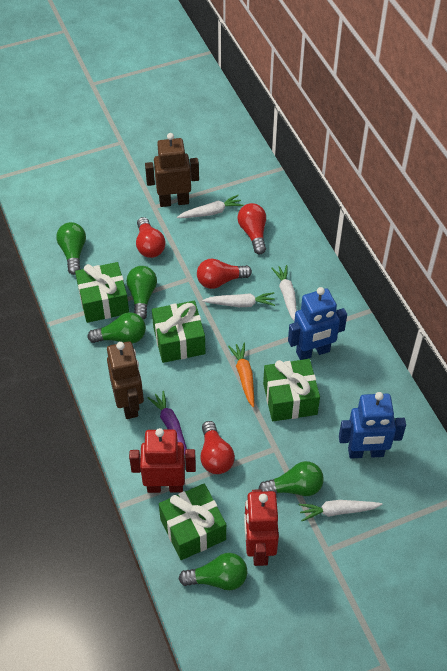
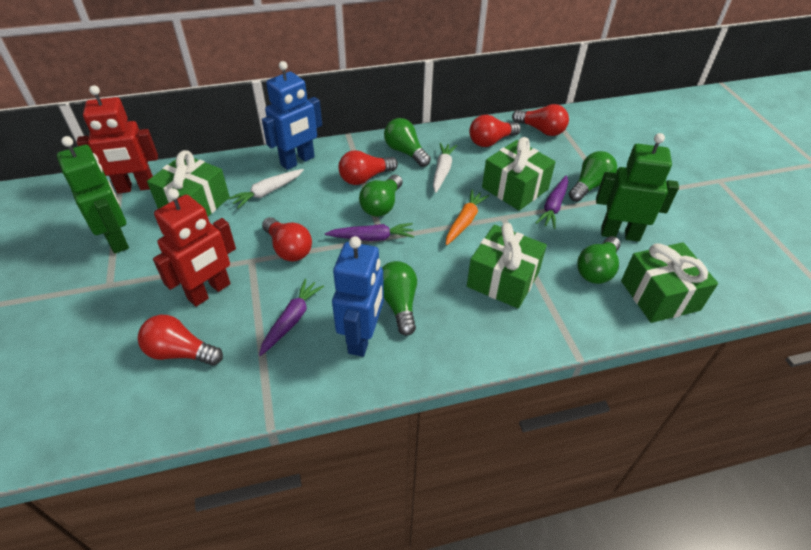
brown robot: 2 -> 0
green robot: 0 -> 2
purple carrot: 1 -> 3
red light bulb: 4 -> 5
white carrot: 4 -> 2

